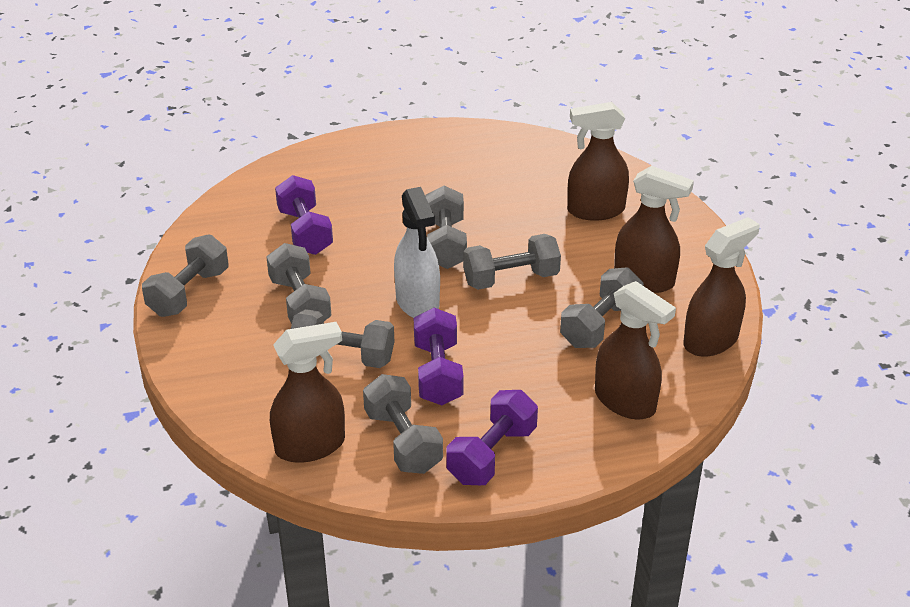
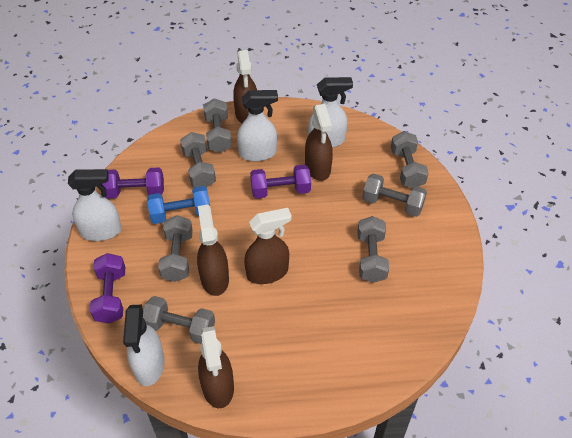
blue dumbbell: 0 -> 1
white spray bottle: 1 -> 4

